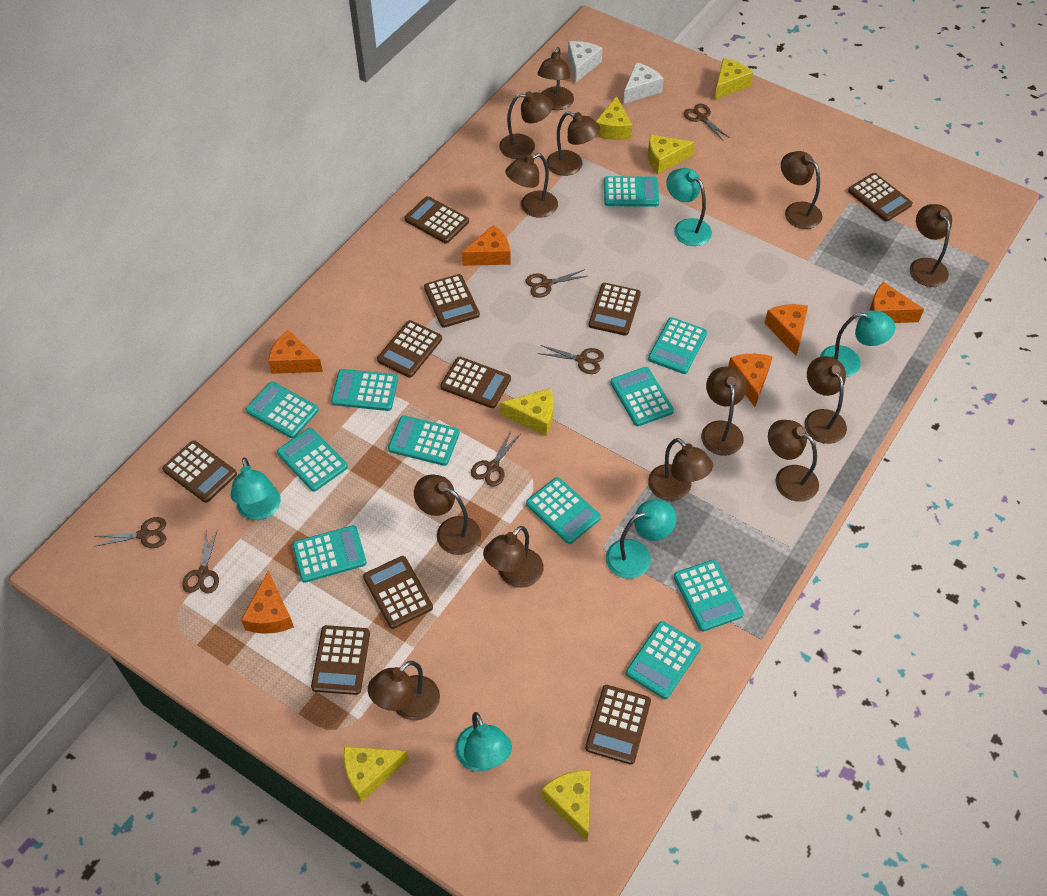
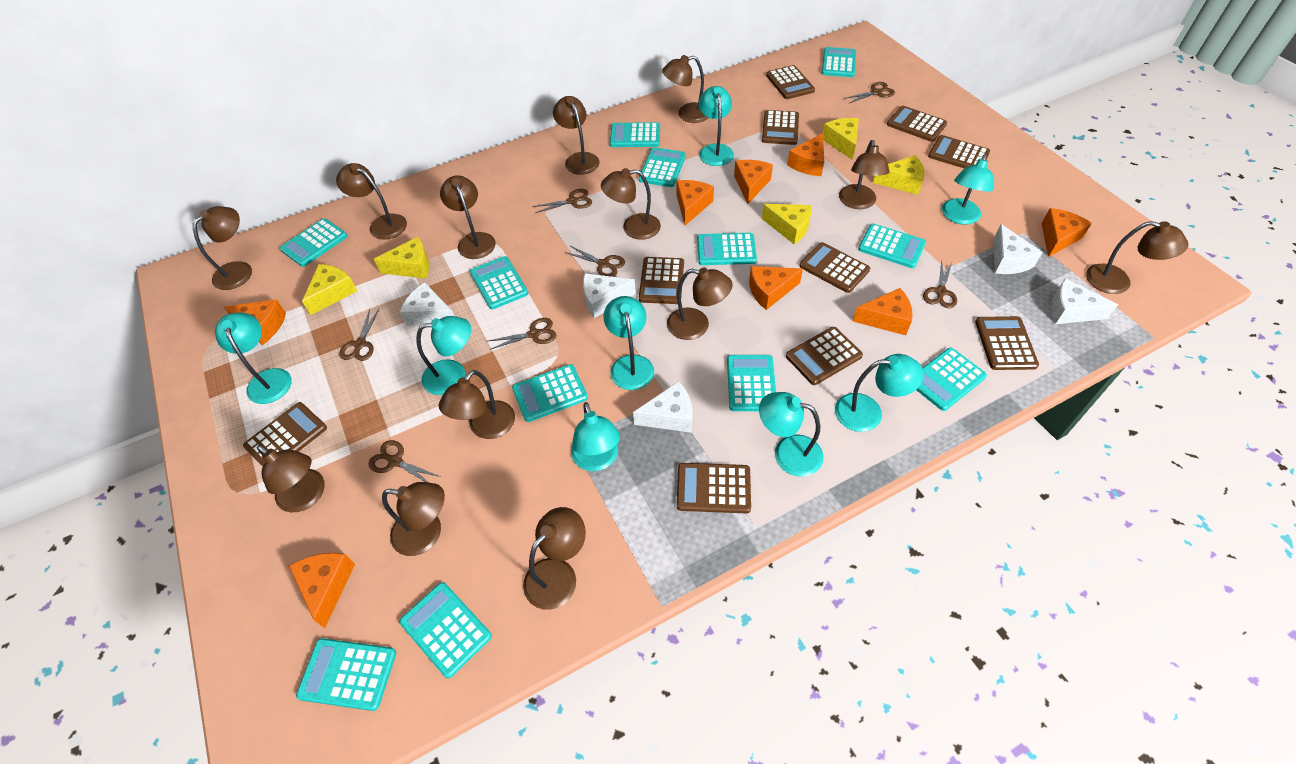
brown scissors: 6 -> 7
orange cheese: 6 -> 8
turquoise calculator: 11 -> 12
turquoise lamp: 5 -> 8
white cheese: 2 -> 5
yellow cheese: 6 -> 5

